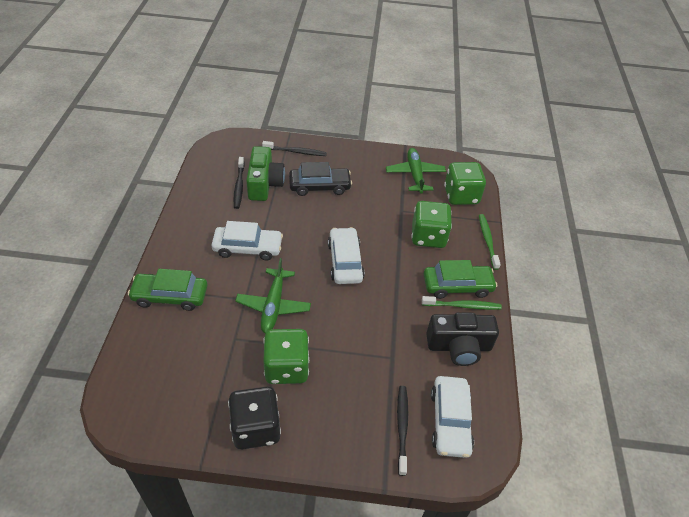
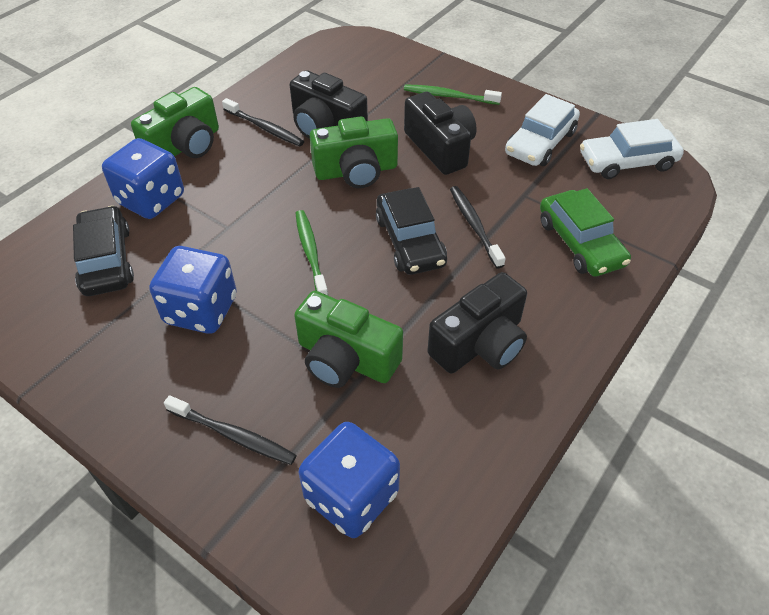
black camera: 1 -> 3
black car: 1 -> 2
black dice: 1 -> 0
blue dice: 0 -> 3
green camera: 1 -> 3
green car: 2 -> 1
green dice: 3 -> 0
green plane: 2 -> 0
white car: 3 -> 2

